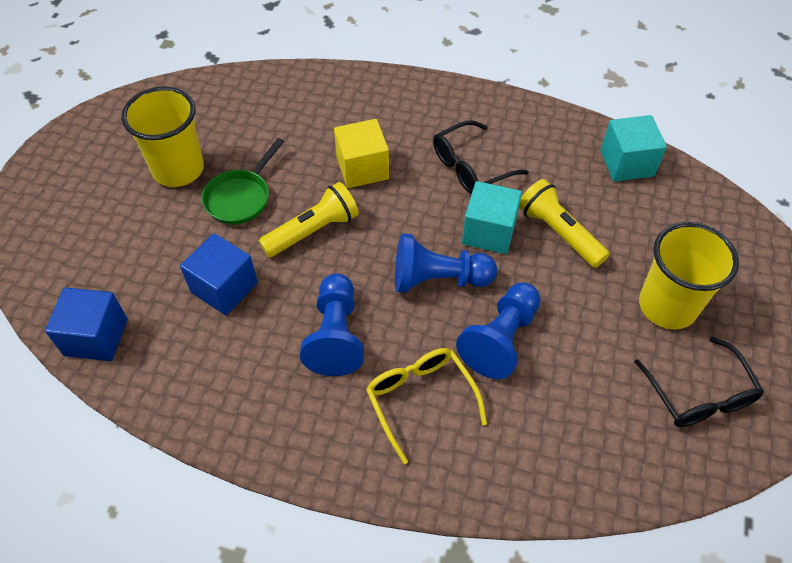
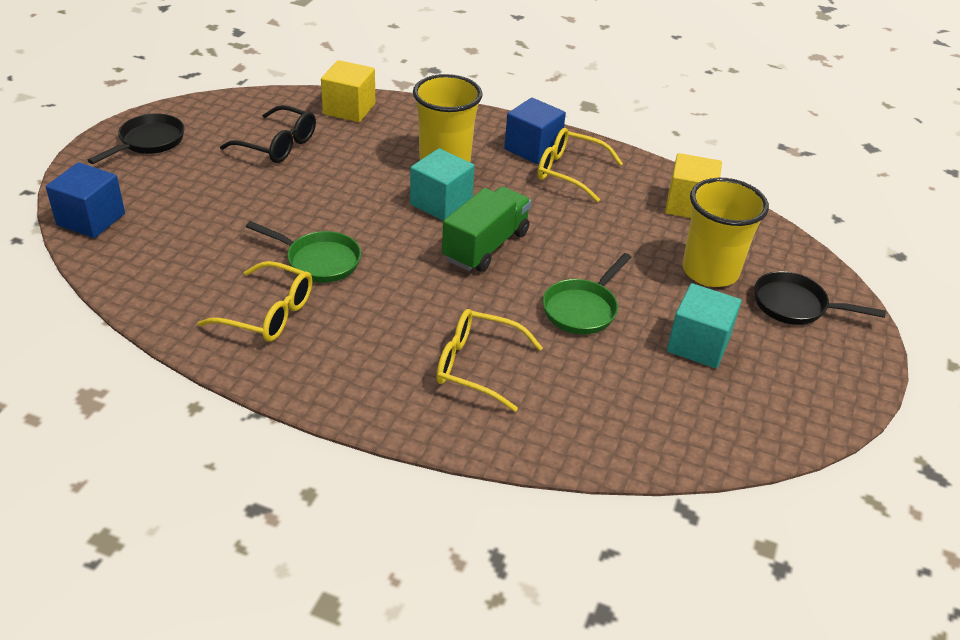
black glasses: 2 -> 1
black pan: 0 -> 2
blue pawn: 3 -> 0
green pan: 1 -> 2
green truck: 0 -> 1
yellow cube: 1 -> 2
yellow flashlight: 2 -> 0
yellow glasses: 1 -> 3

